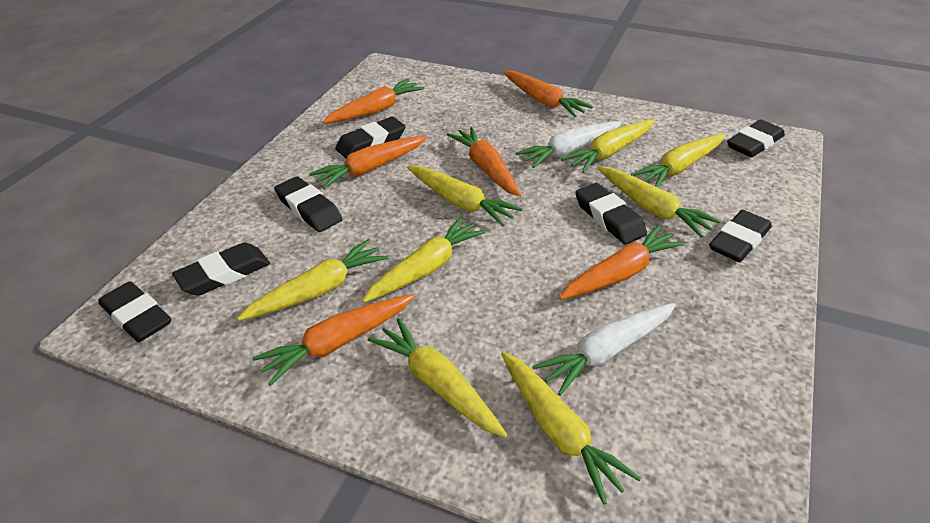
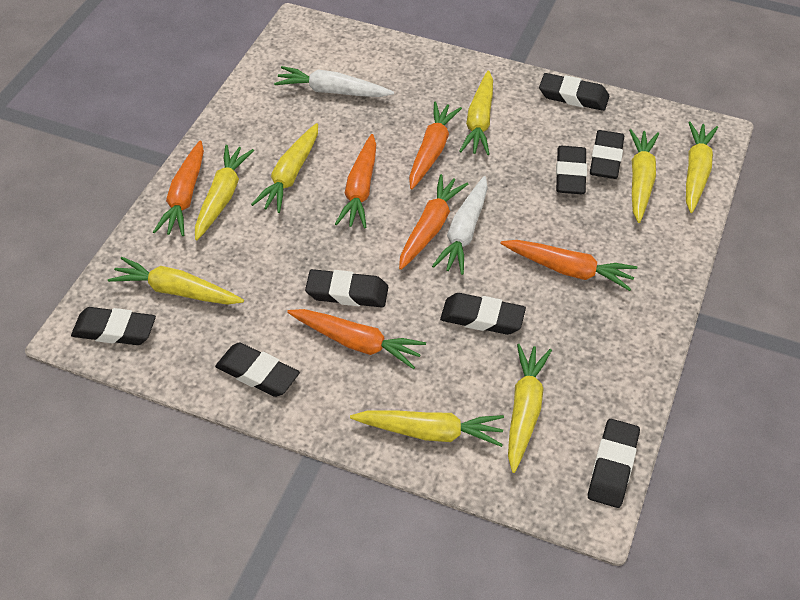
black eraser: 7 -> 8

